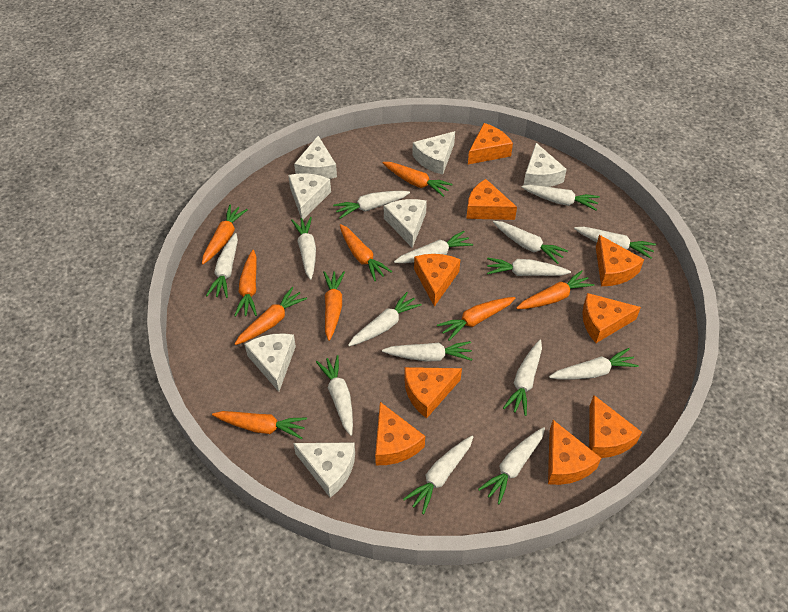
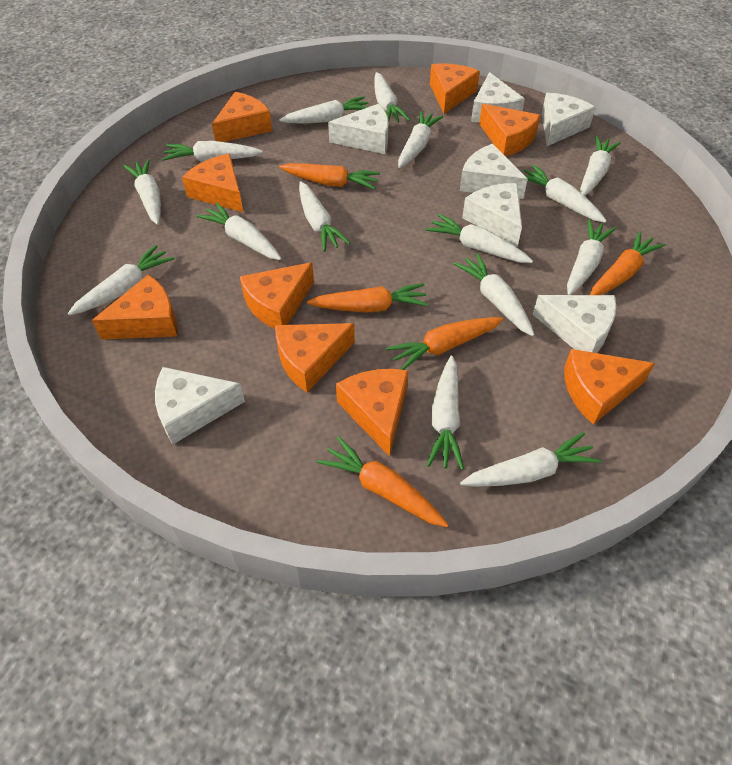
orange carrot: 9 -> 5

